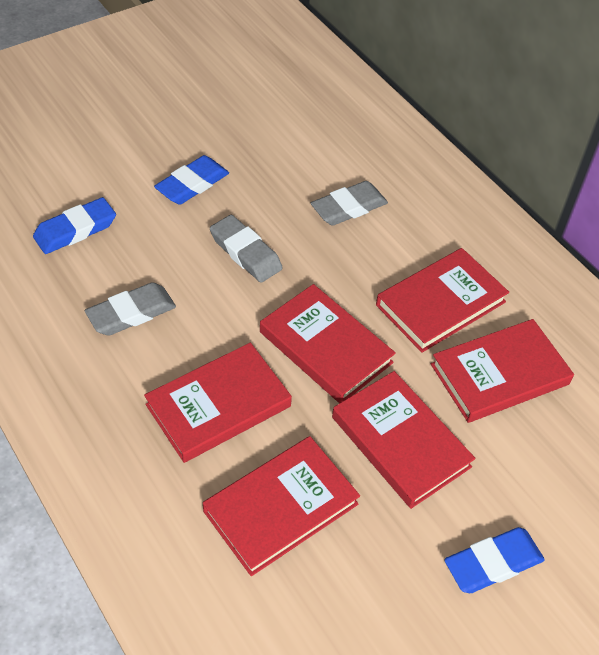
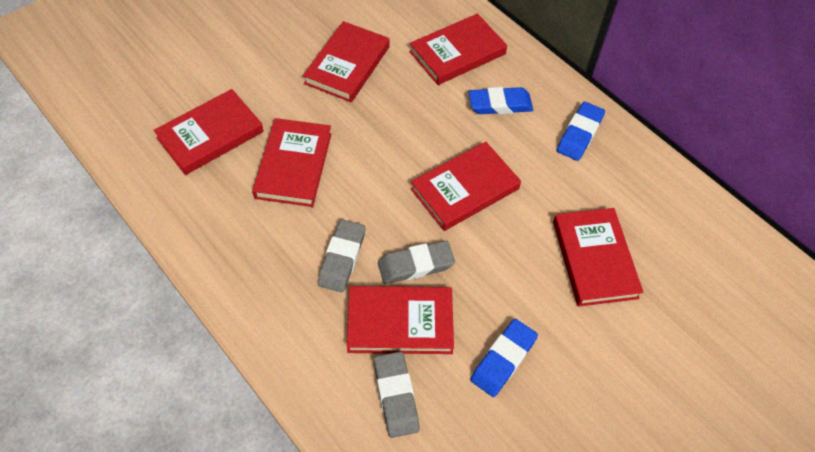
red book: 6 -> 7

